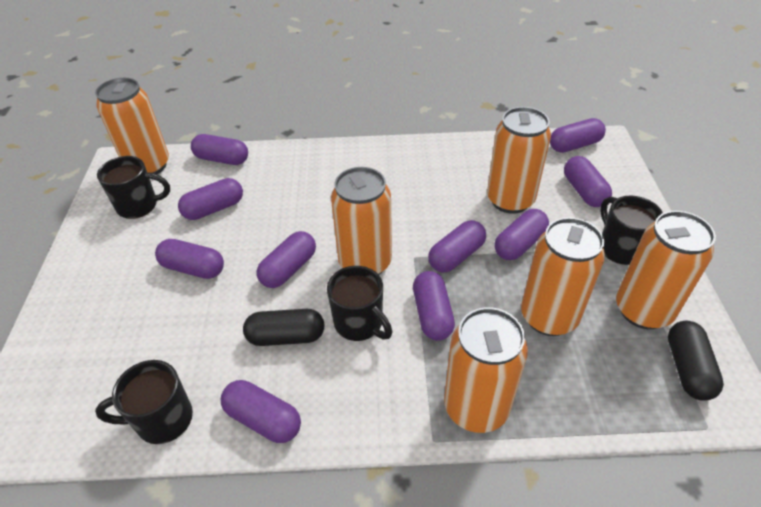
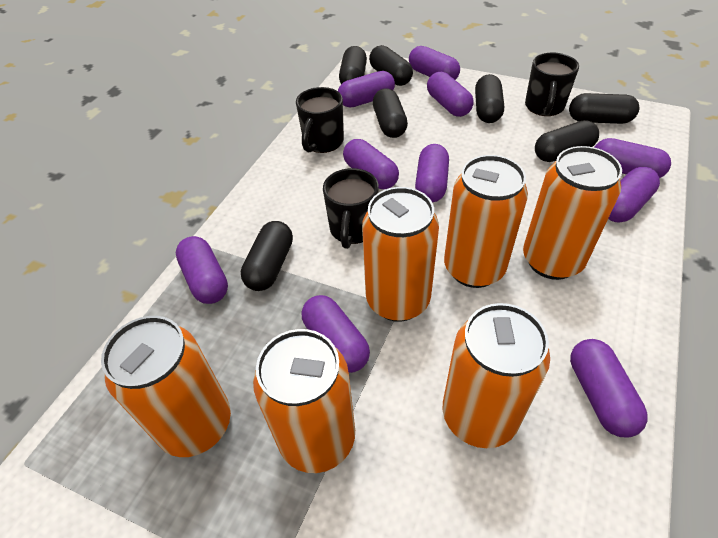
black capsule: 2 -> 7
black mug: 4 -> 3

